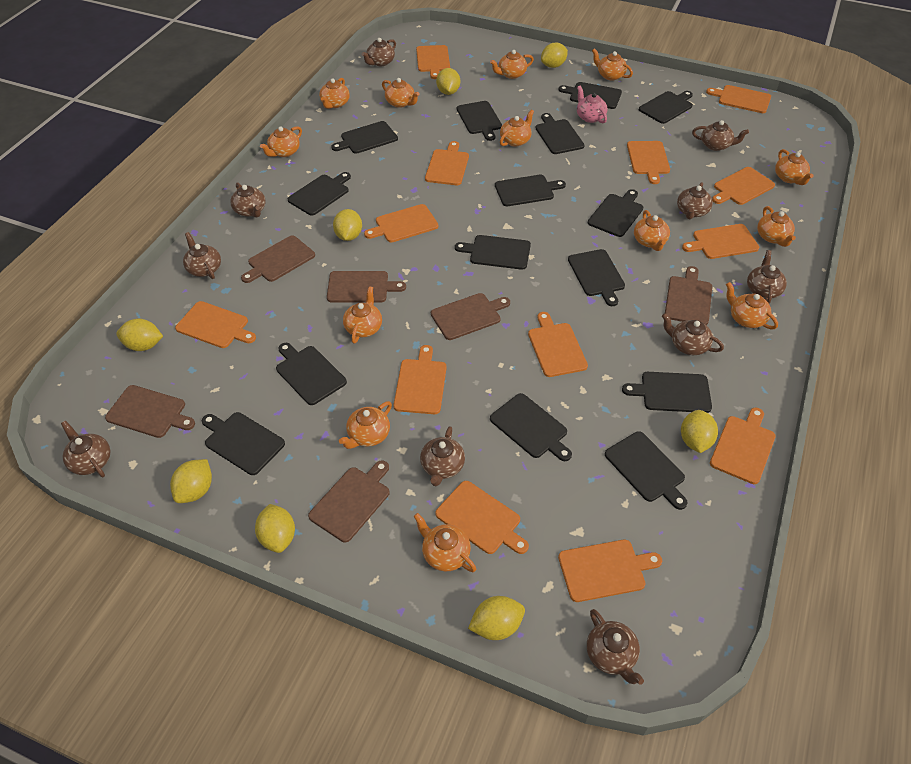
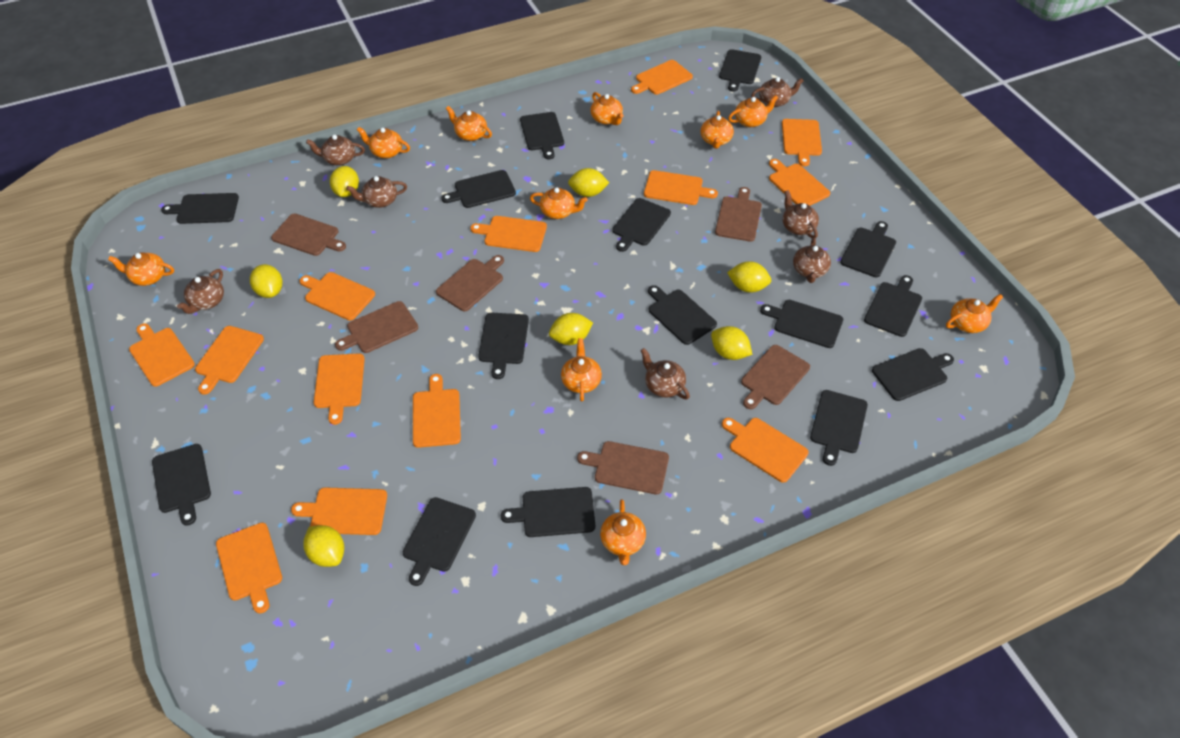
brown teapot: 10 -> 7
orange teapot: 13 -> 10
pink teapot: 1 -> 0
yellow lemon: 8 -> 7

